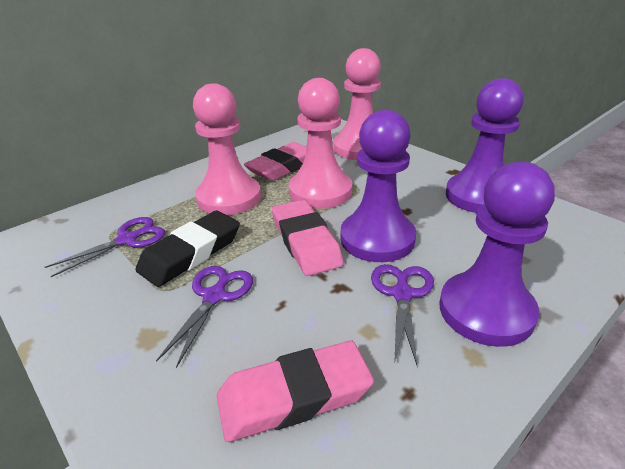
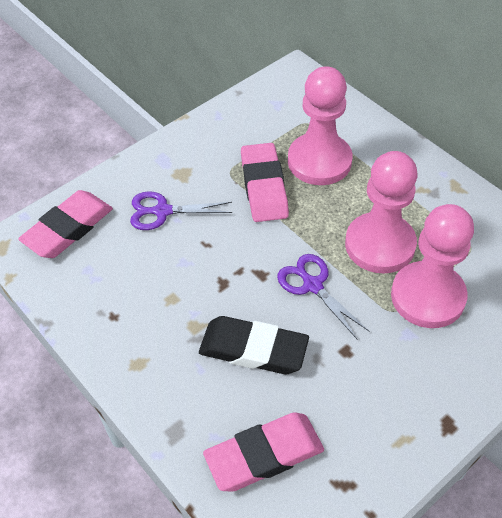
purple pawn: 3 -> 0
purple scissors: 3 -> 2

